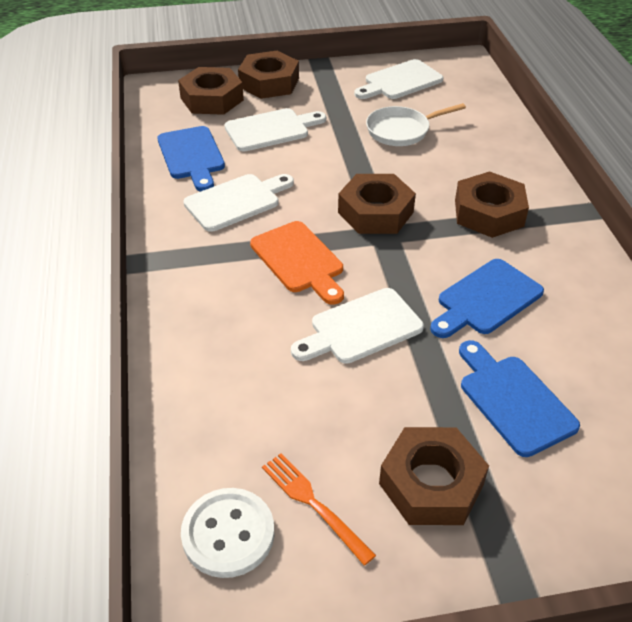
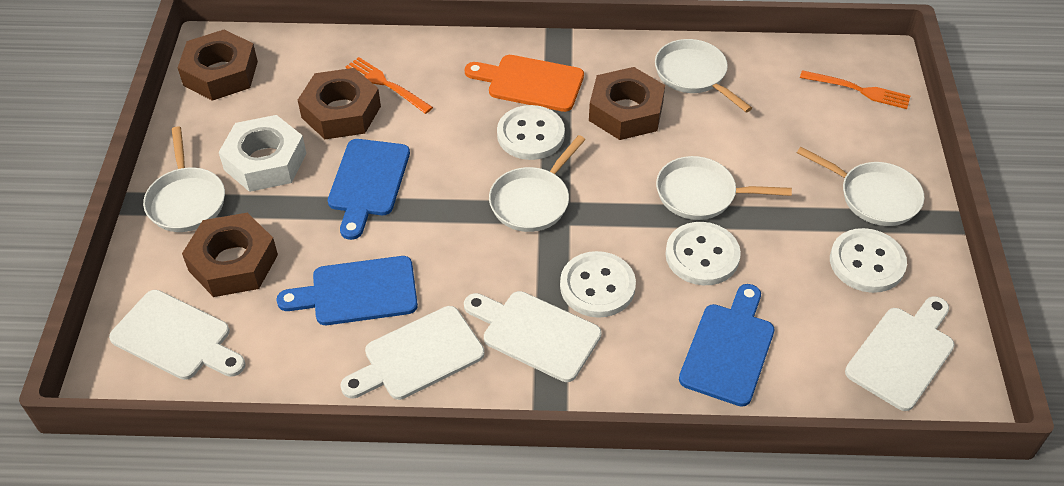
brown nut: 5 -> 4
orange fork: 1 -> 2
white button: 1 -> 4
white nut: 0 -> 1
white pan: 1 -> 5

